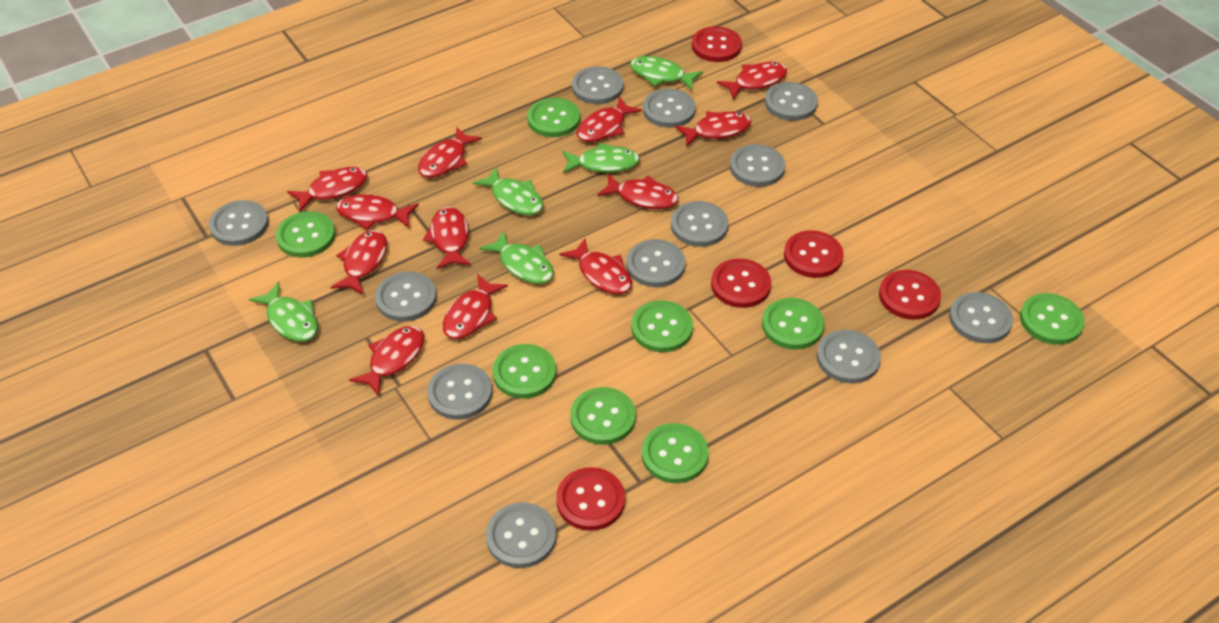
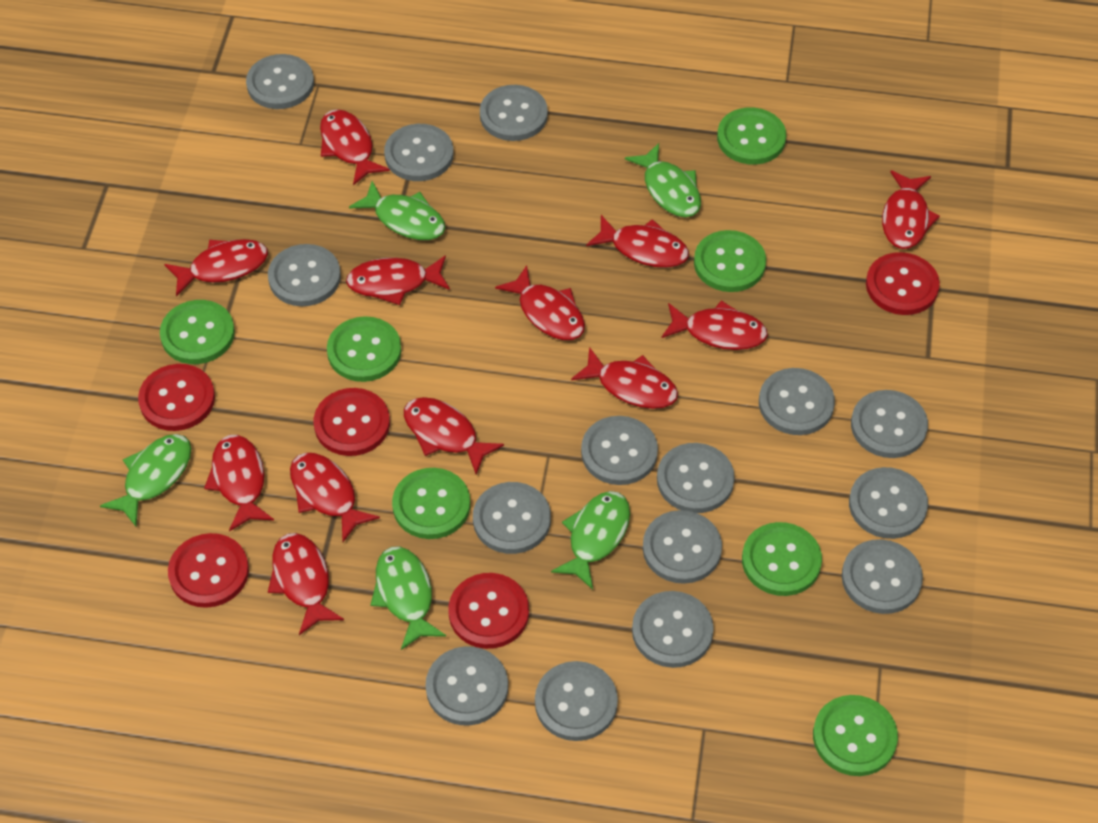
green button: 8 -> 7
grey button: 12 -> 15

